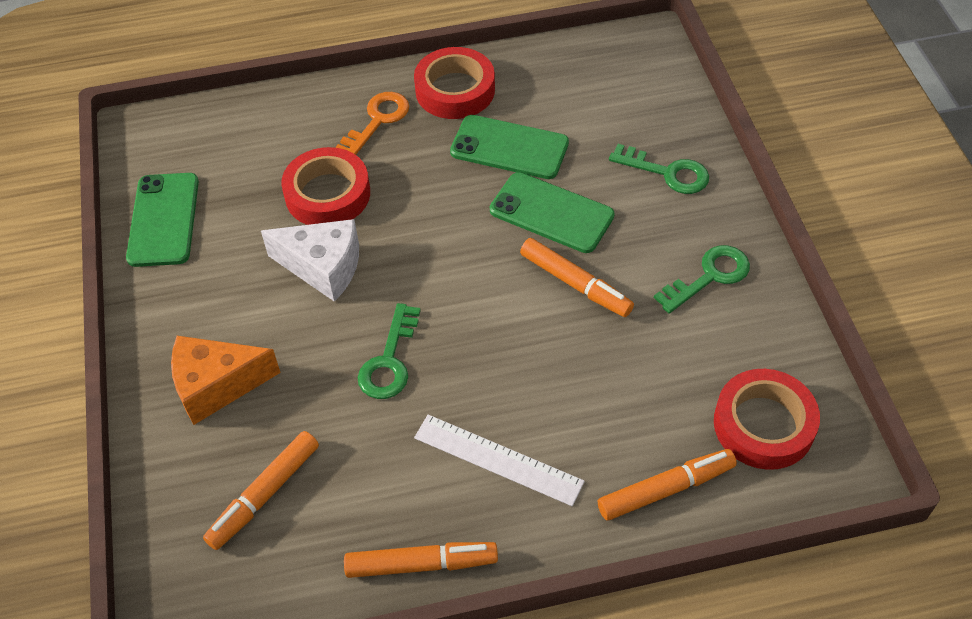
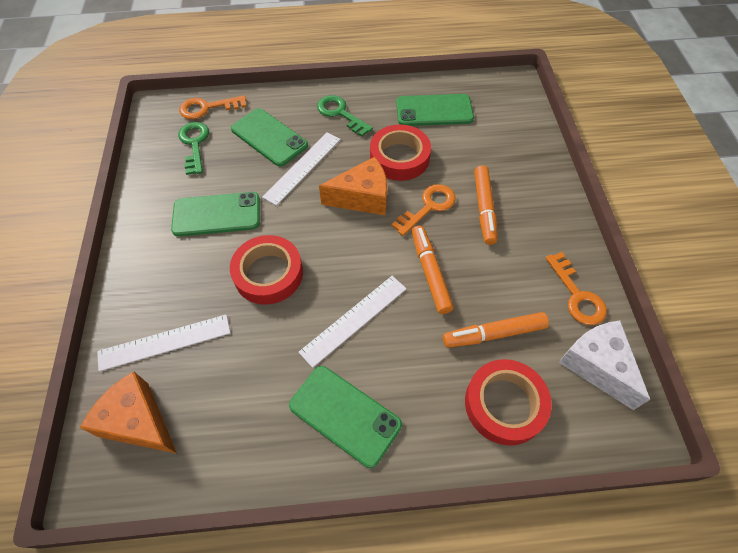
green key: 3 -> 2
green phone: 3 -> 4
orange cheese: 1 -> 2
orange key: 1 -> 3
orange marker: 4 -> 3
white ruler: 1 -> 3

